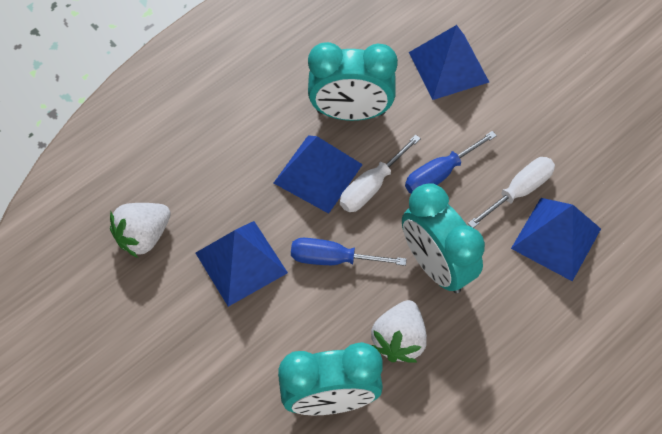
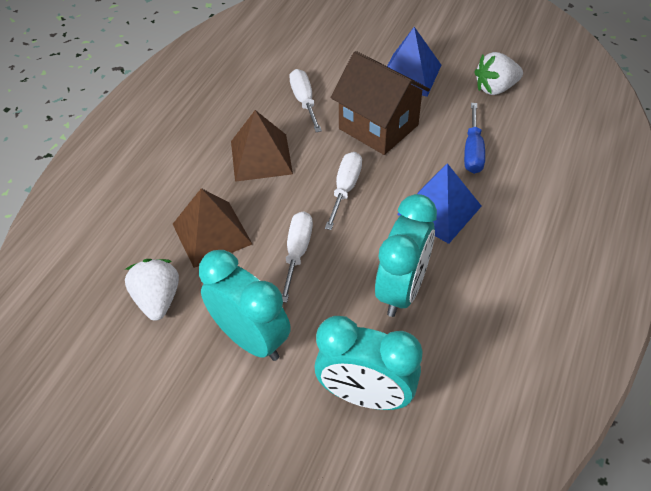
blue pyramid: 4 -> 2
blue screwdriver: 2 -> 1
brown house: 0 -> 1
brown pyramid: 0 -> 2
white screwdriver: 2 -> 3

